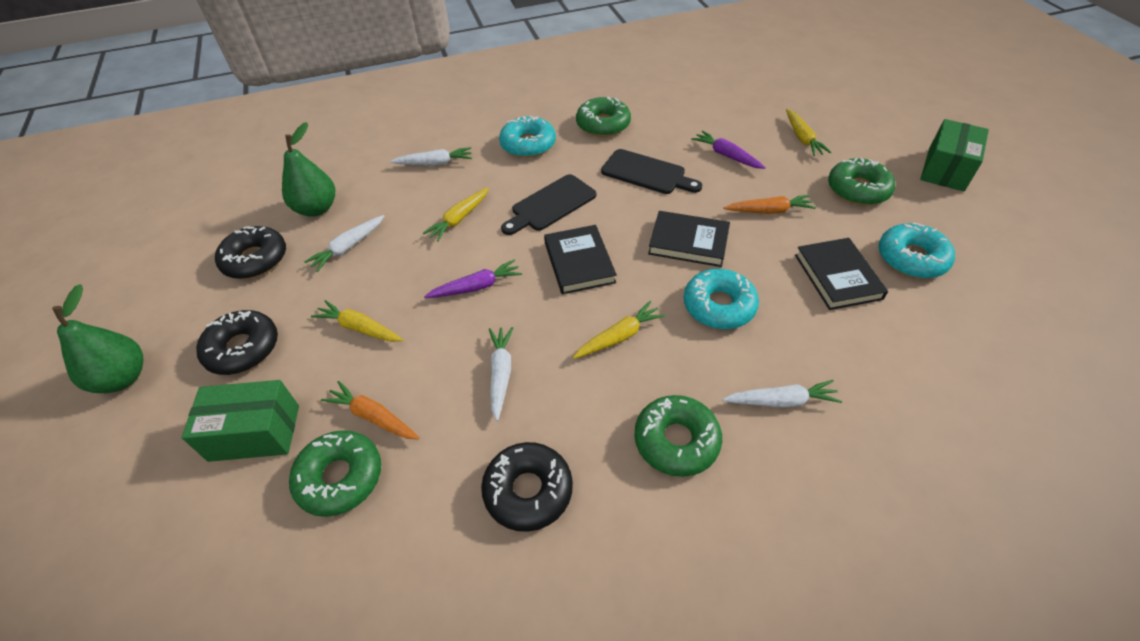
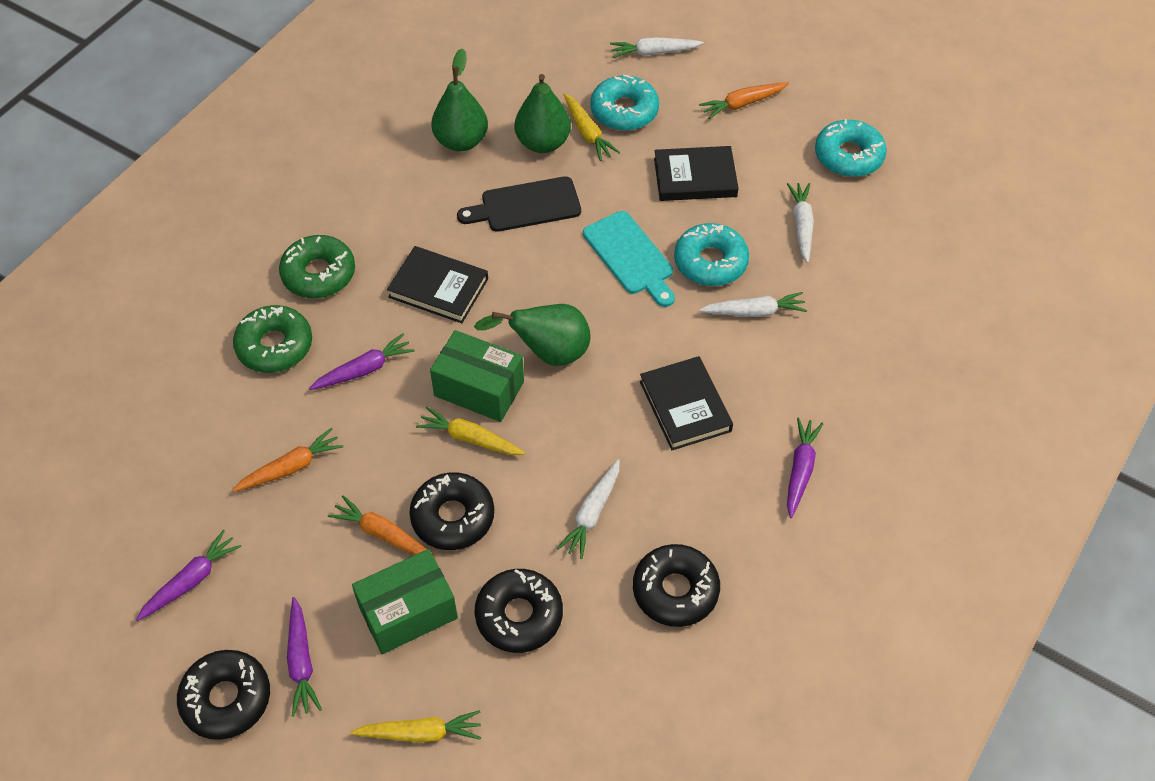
black cutting board: 2 -> 1
black donut: 3 -> 4
green donut: 4 -> 2
green pear: 2 -> 3
orange carrot: 2 -> 3
purple carrot: 2 -> 4
turquoise cutting board: 0 -> 1
yellow carrot: 4 -> 3

